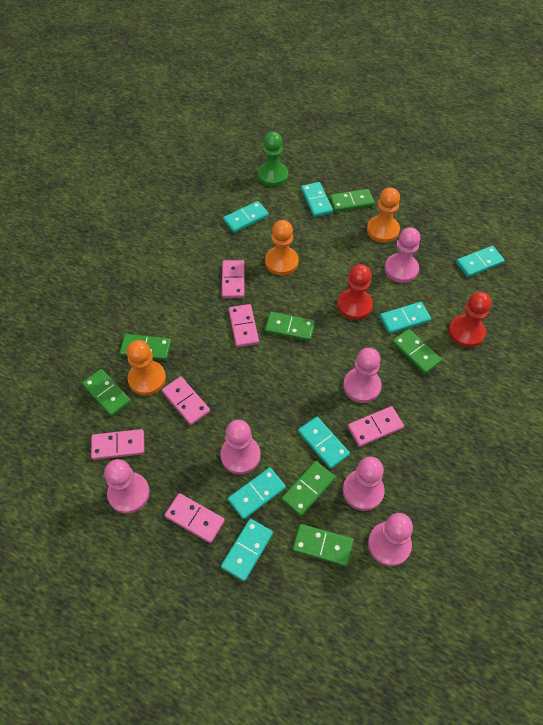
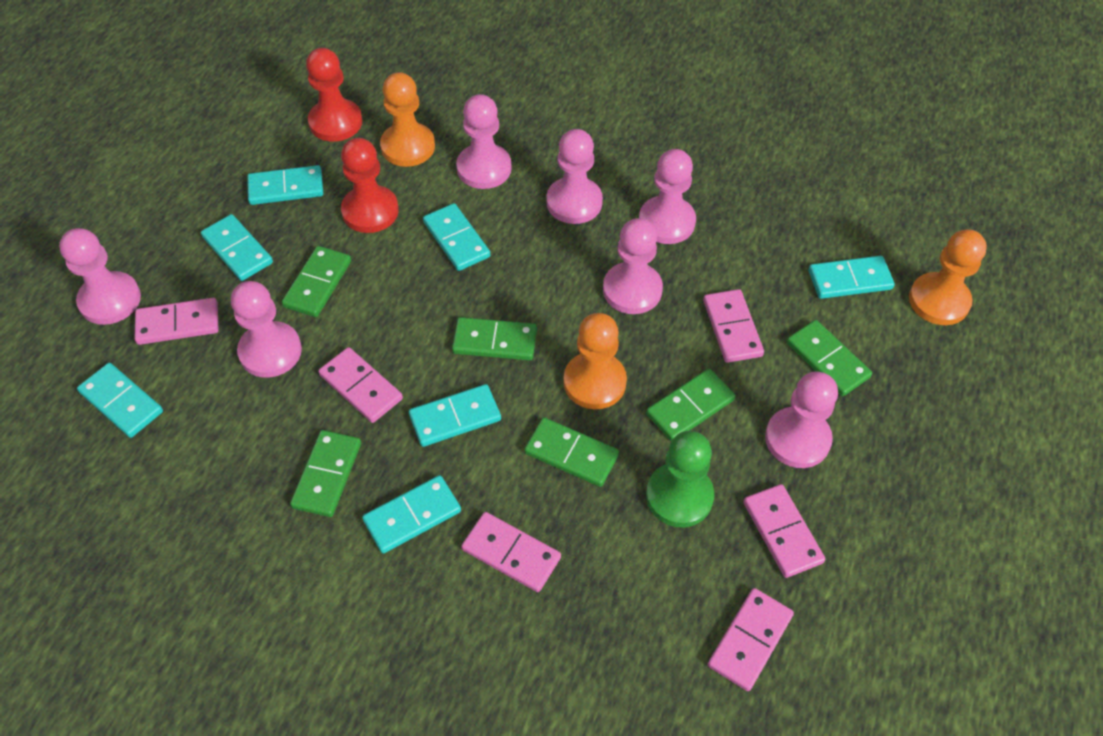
green domino: 7 -> 6
pink pawn: 6 -> 7

